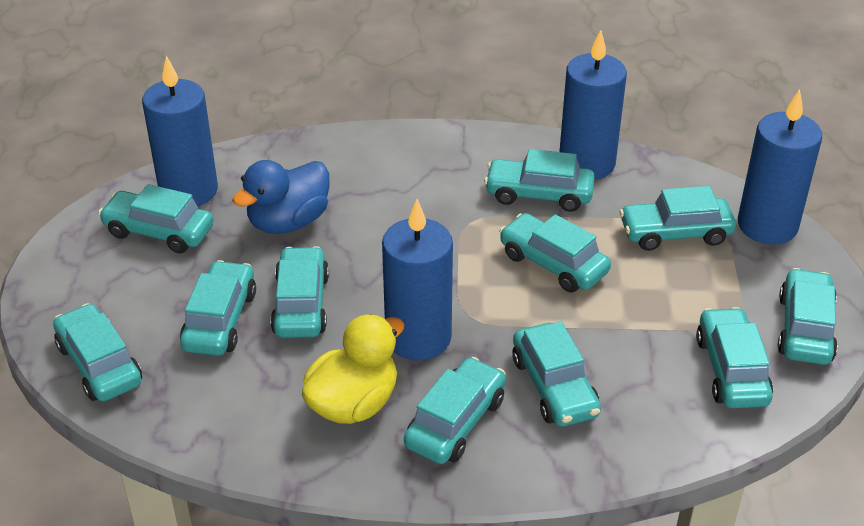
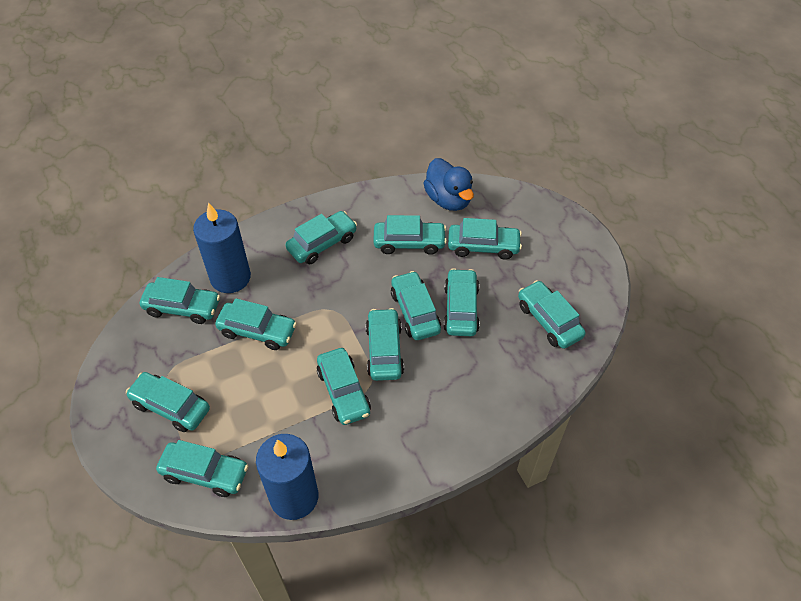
blue candle: 4 -> 2
turquoise car: 11 -> 12
yellow duck: 1 -> 0

